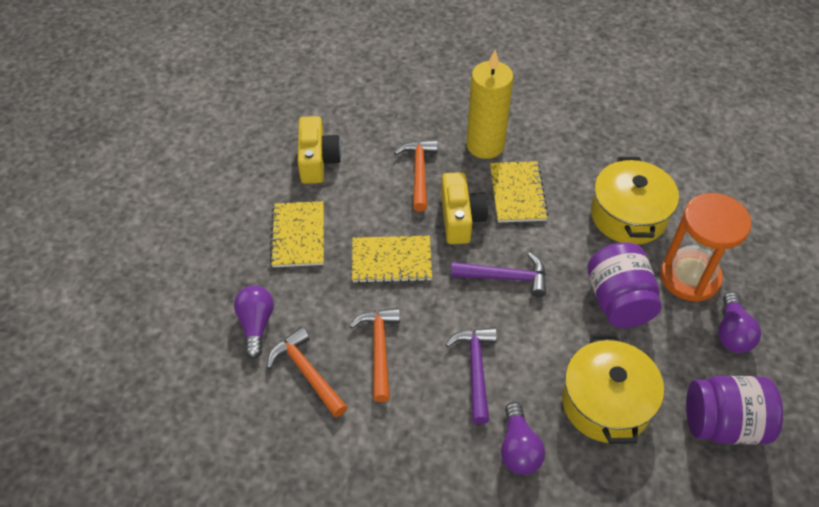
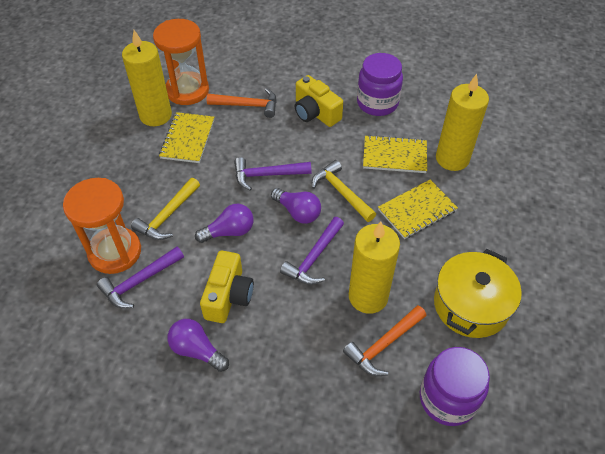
orange hammer: 3 -> 2
orange hourglass: 1 -> 2
purple hammer: 2 -> 3
yellow candle: 1 -> 3
yellow hammer: 0 -> 2
yellow pot: 2 -> 1

